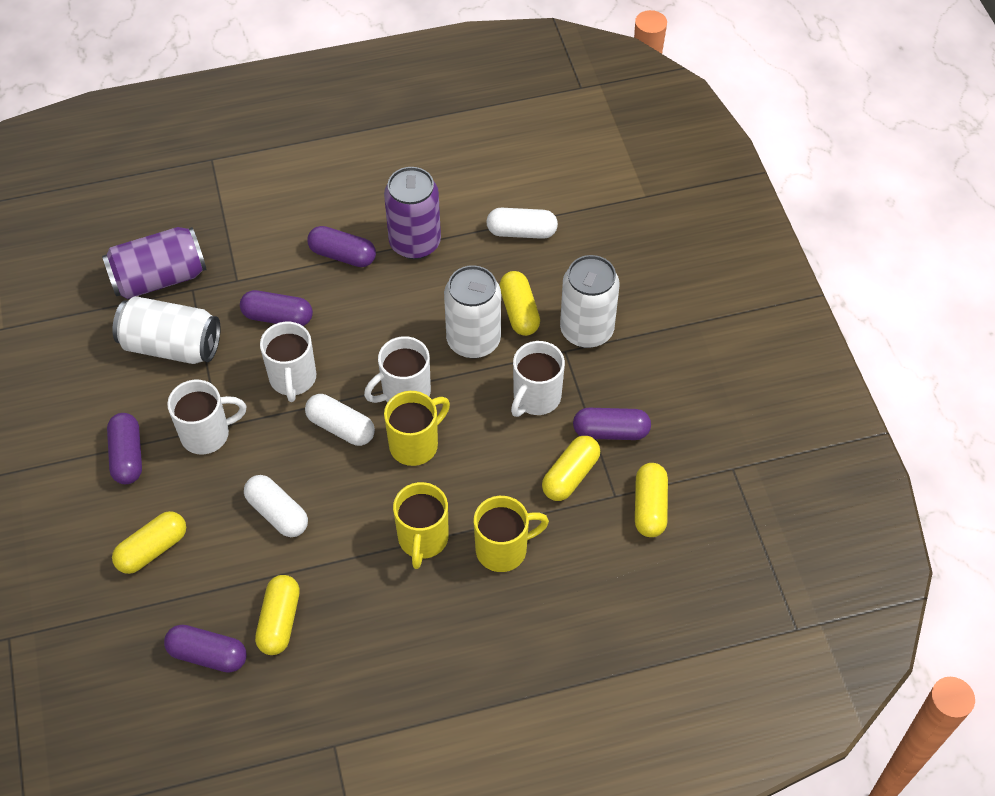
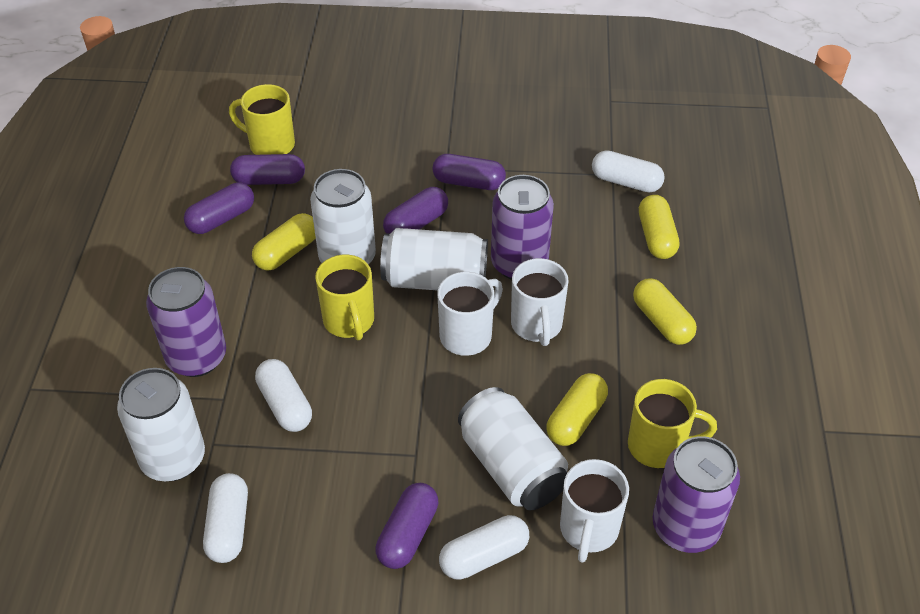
purple can: 2 -> 3
white can: 3 -> 4
white capsule: 3 -> 4
white mug: 4 -> 3
yellow capsule: 5 -> 4

